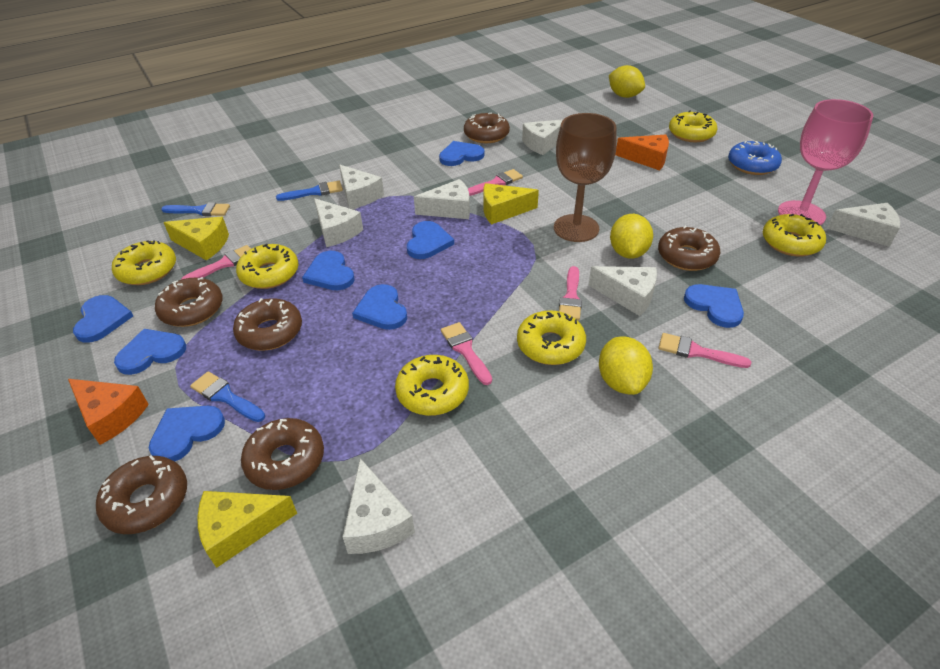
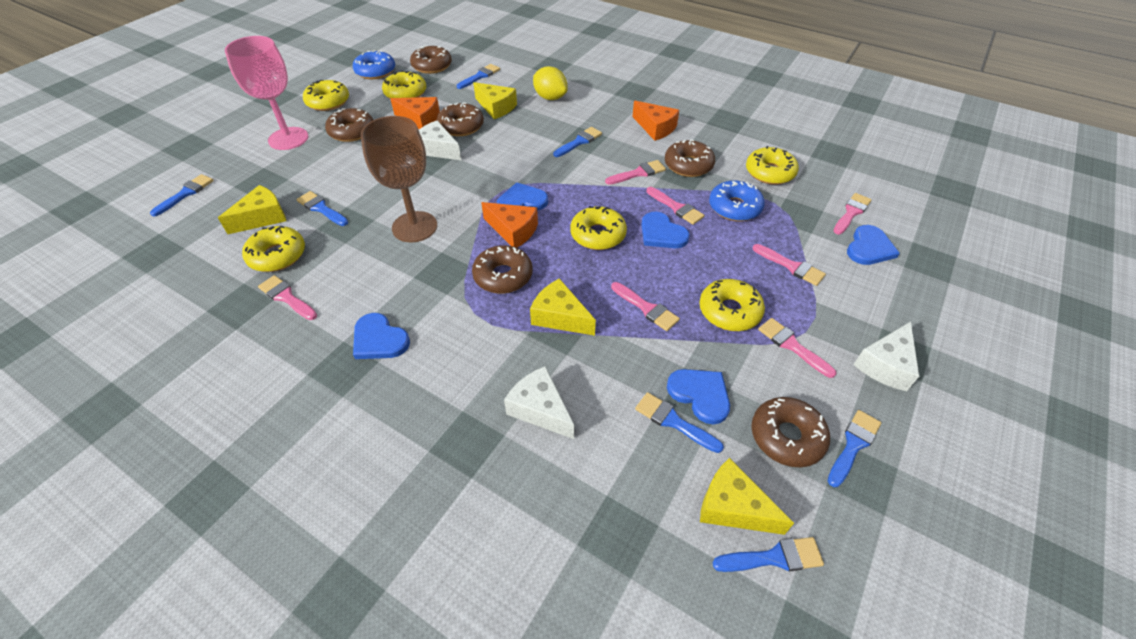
blue brush: 3 -> 7
blue donut: 1 -> 2
blue heart: 8 -> 5
orange cheese: 2 -> 3
pink brush: 5 -> 7
white cheese: 7 -> 3
yellow cheese: 3 -> 4
yellow lemon: 3 -> 1

